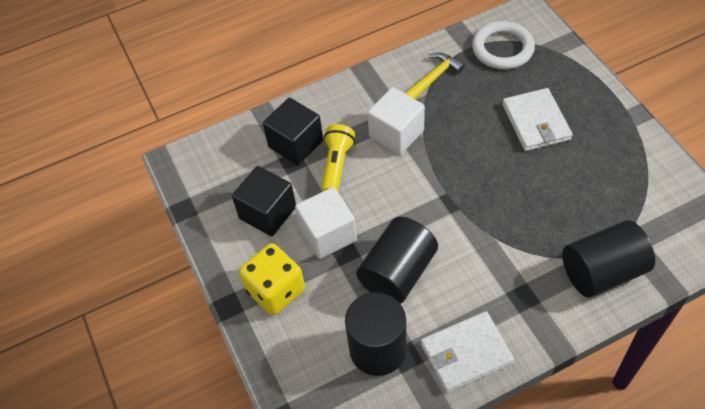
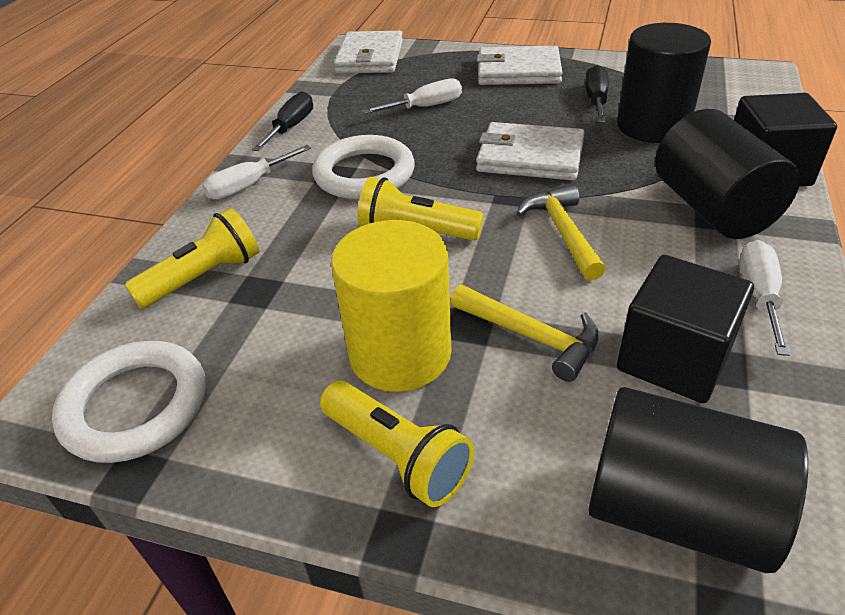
black screwdriver: 0 -> 2
white cube: 2 -> 0
white ring: 1 -> 2
white screwdriver: 0 -> 3
white wallet: 2 -> 3
yellow cylinder: 0 -> 1
yellow dice: 1 -> 0
yellow flashlight: 1 -> 3
yellow hammer: 1 -> 2

